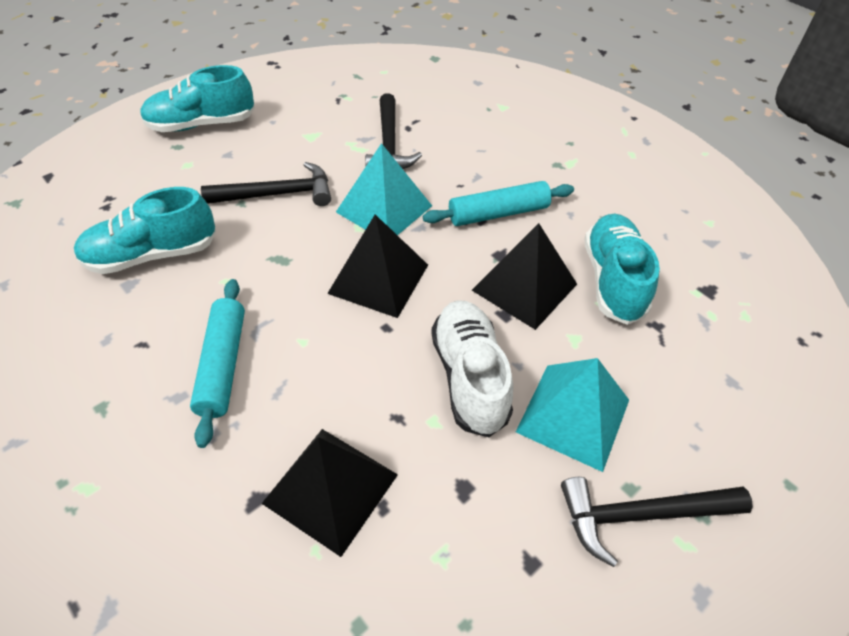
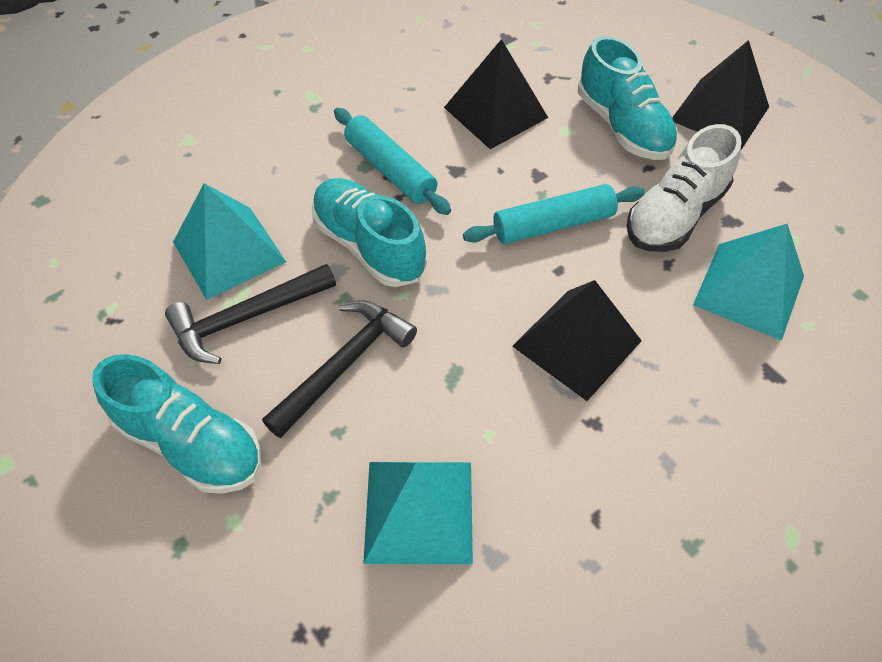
black hammer: 3 -> 2
turquoise pyramid: 2 -> 3

